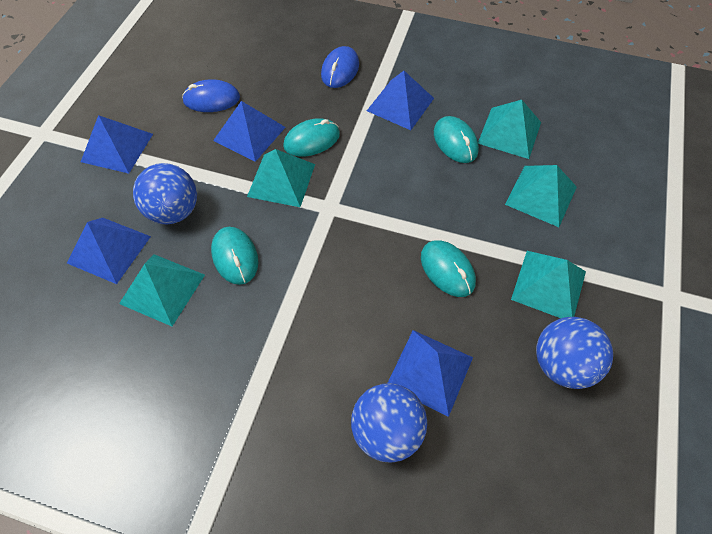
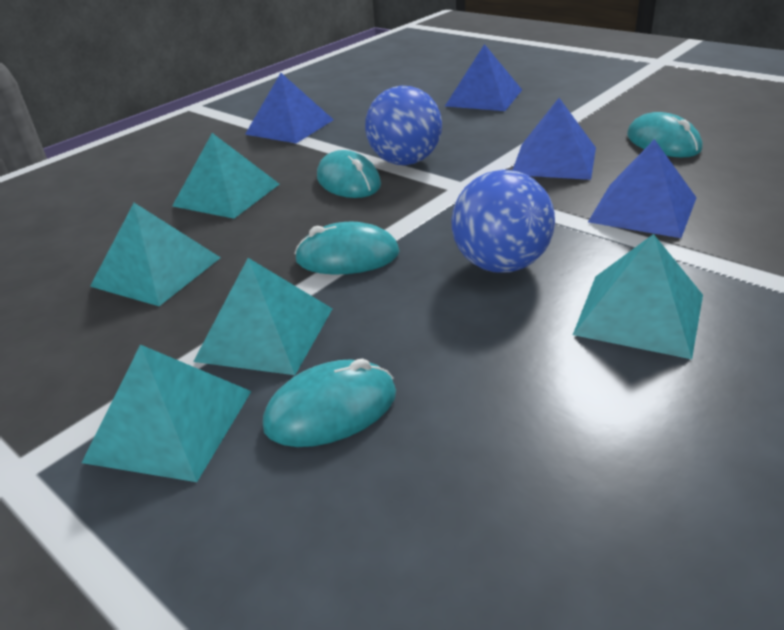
blue ball: 3 -> 2
blue mouse: 2 -> 0
blue pyramid: 5 -> 4

